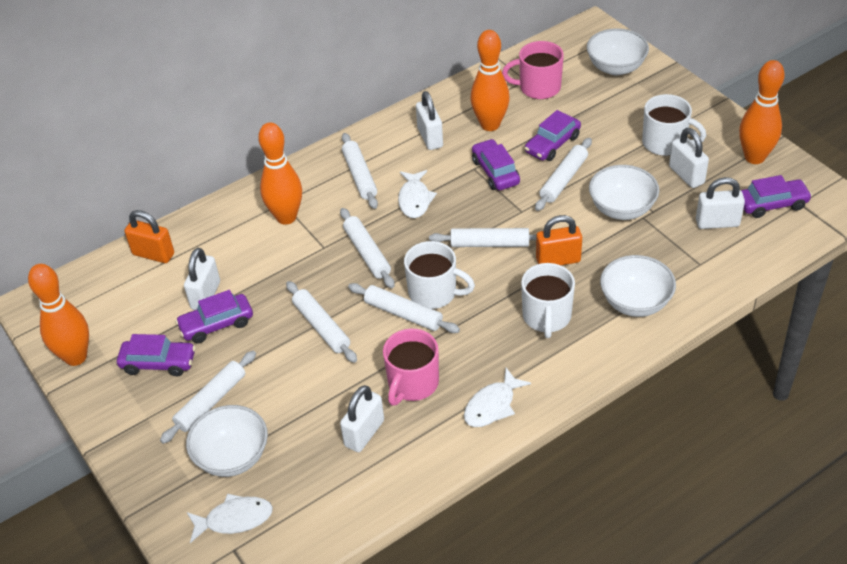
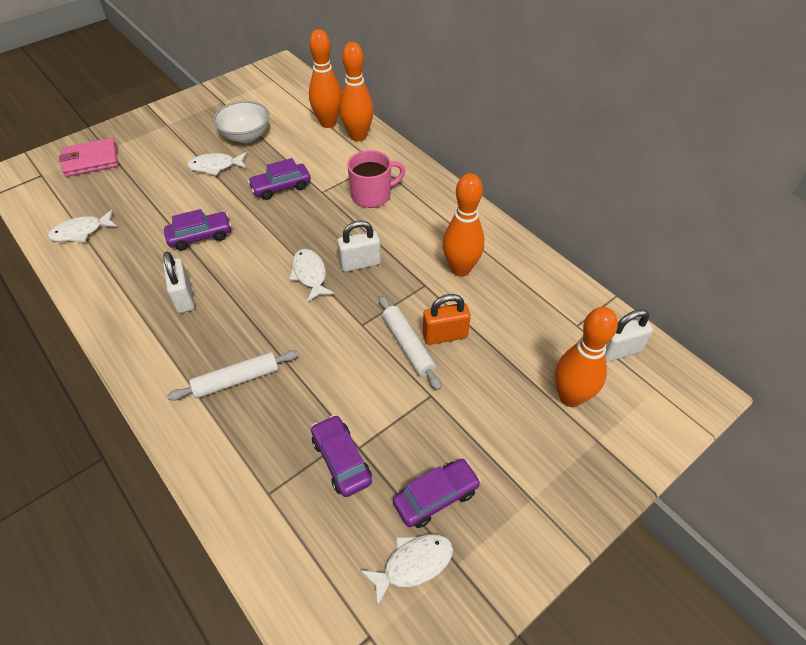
orange padlock: 2 -> 1
pink mug: 2 -> 1
pink wallet: 0 -> 1
purple car: 5 -> 4
white bowl: 4 -> 1
white fish: 3 -> 4
white mug: 3 -> 0
white padlock: 5 -> 3
white rolling pin: 7 -> 2

